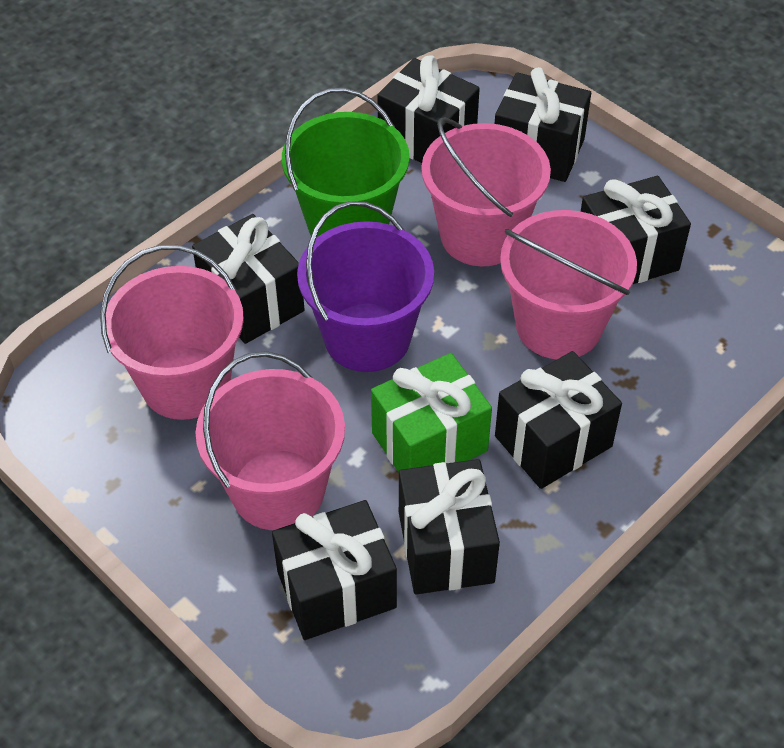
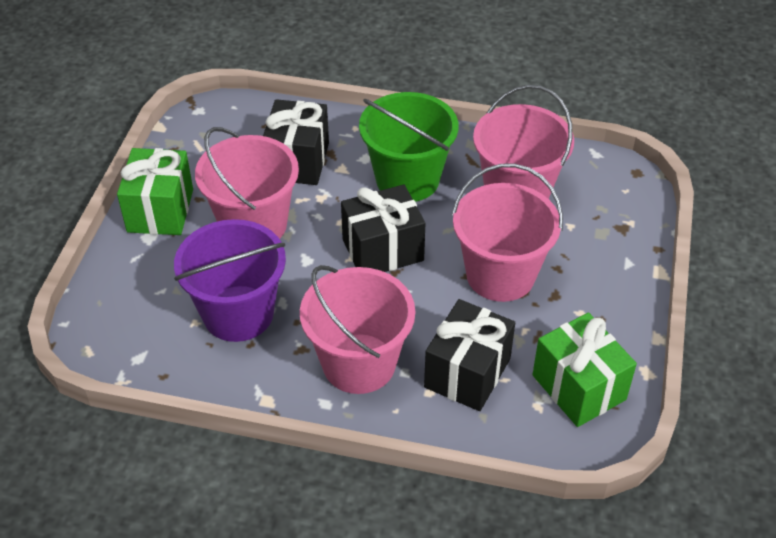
black gift: 7 -> 3
green gift: 1 -> 2

